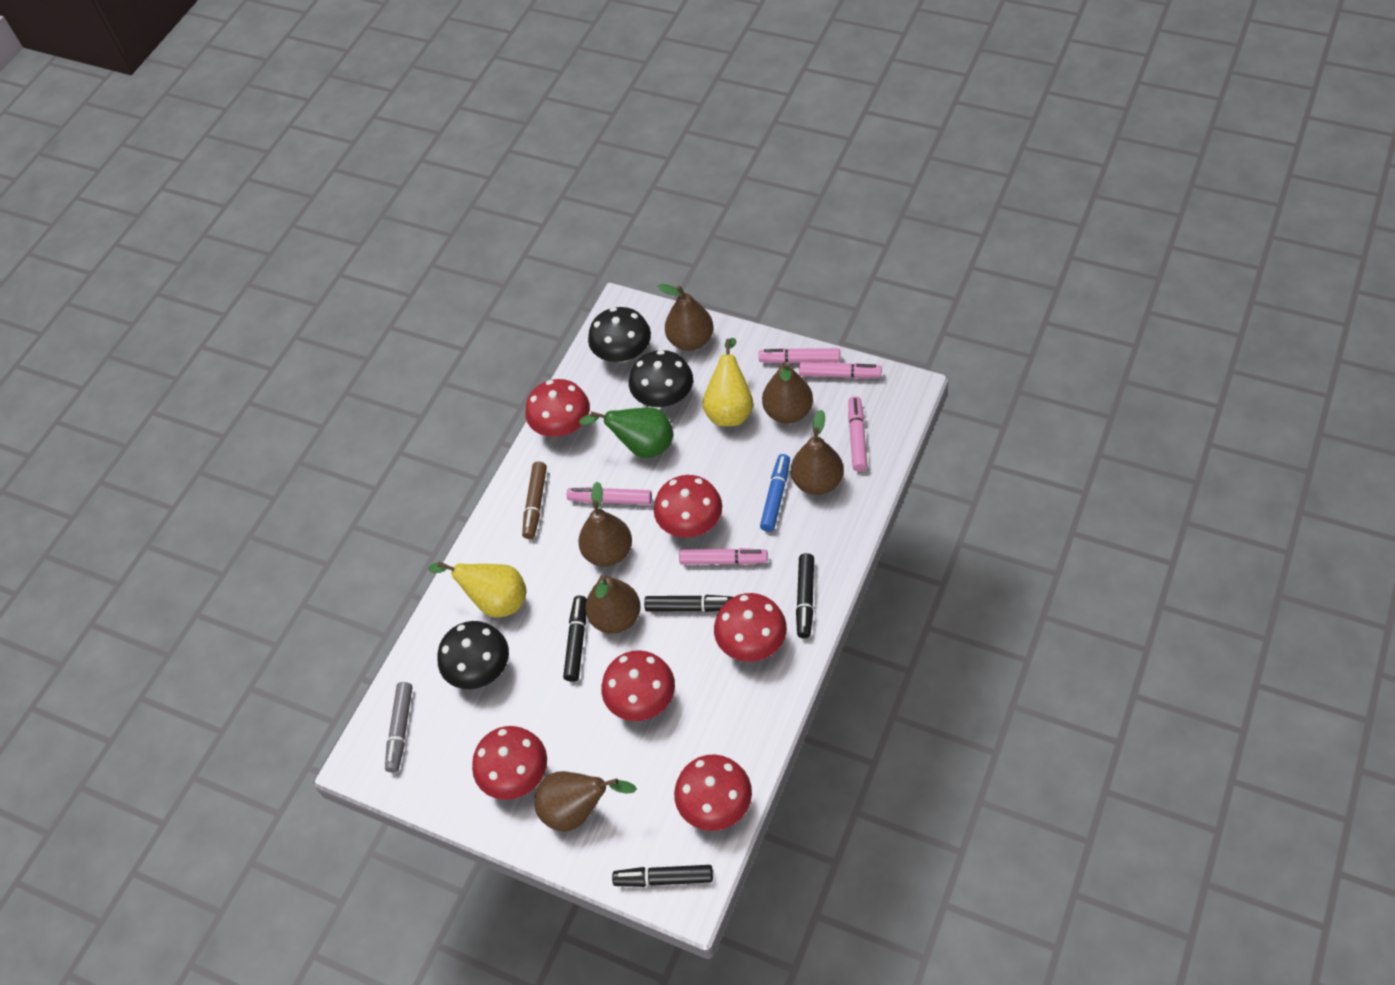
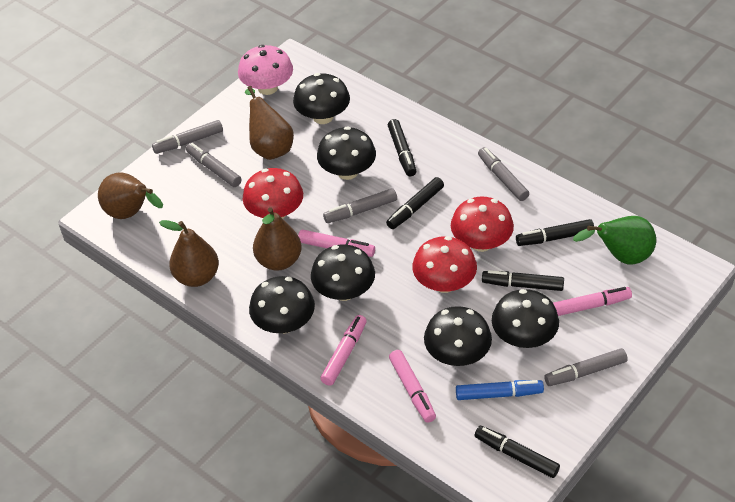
black marker: 4 -> 5
black mushroom: 3 -> 6
brown marker: 1 -> 0
brown pear: 6 -> 4
grey marker: 1 -> 5
pink marker: 5 -> 4
pink mushroom: 0 -> 1
red mushroom: 6 -> 3
yellow pear: 2 -> 0

